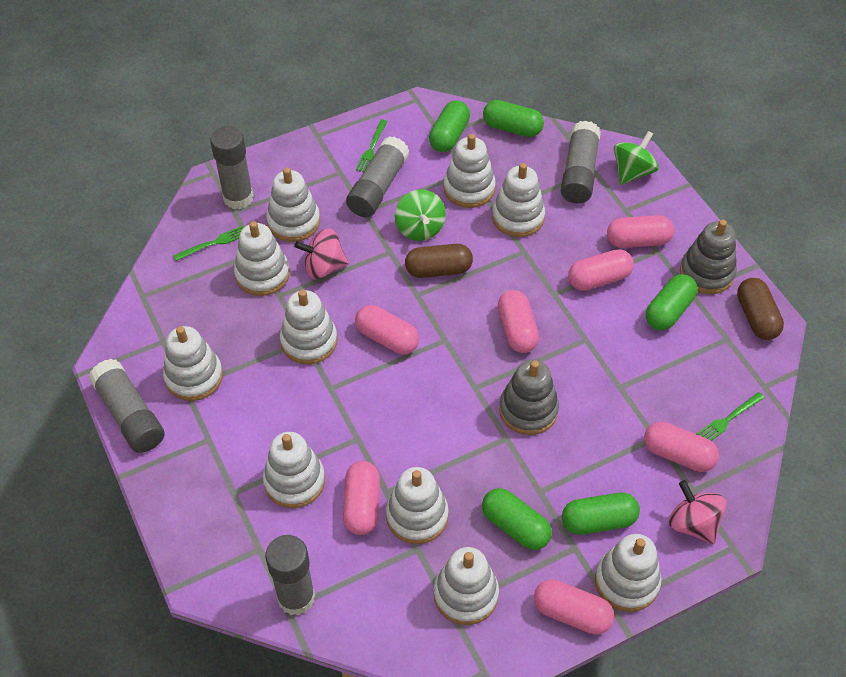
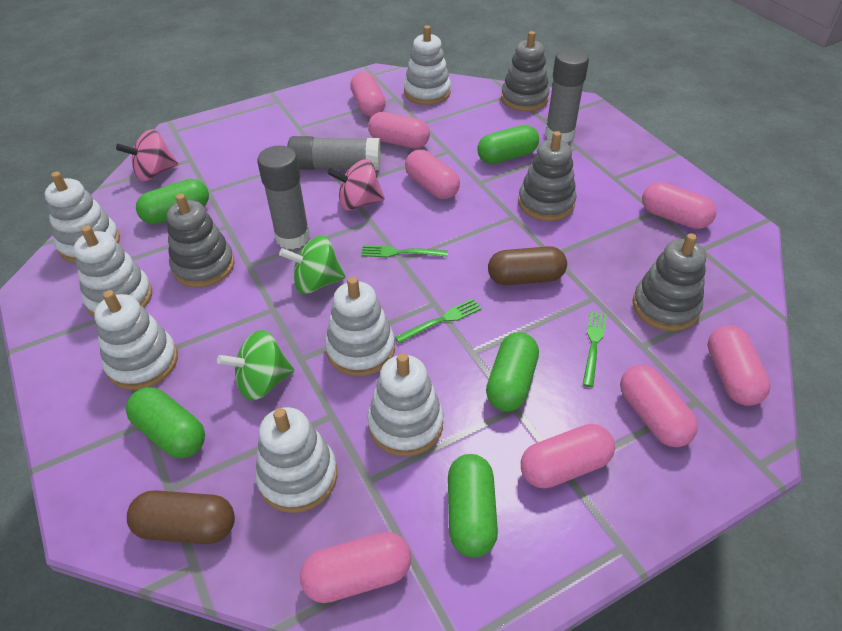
grey glue stick: 5 -> 3
grey stacking toy: 2 -> 4
pink capsule: 7 -> 8
white stacking toy: 10 -> 7

